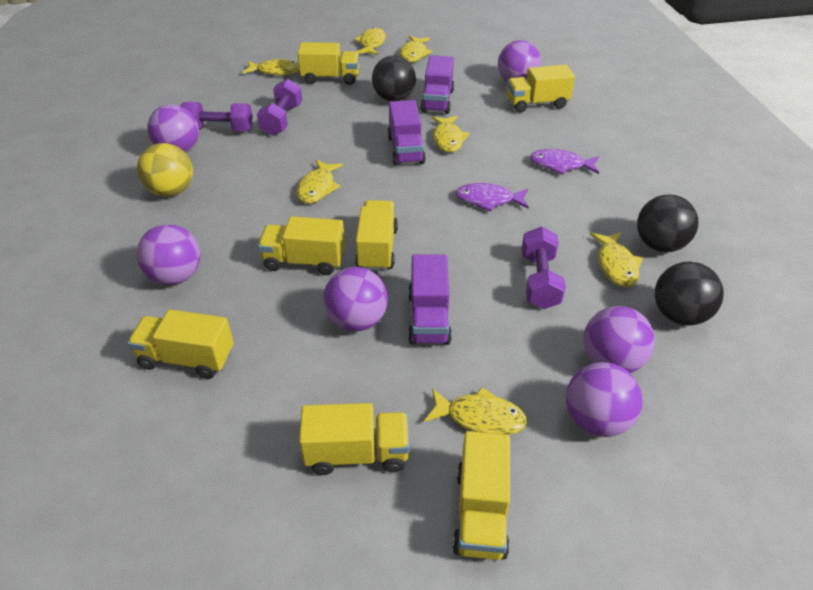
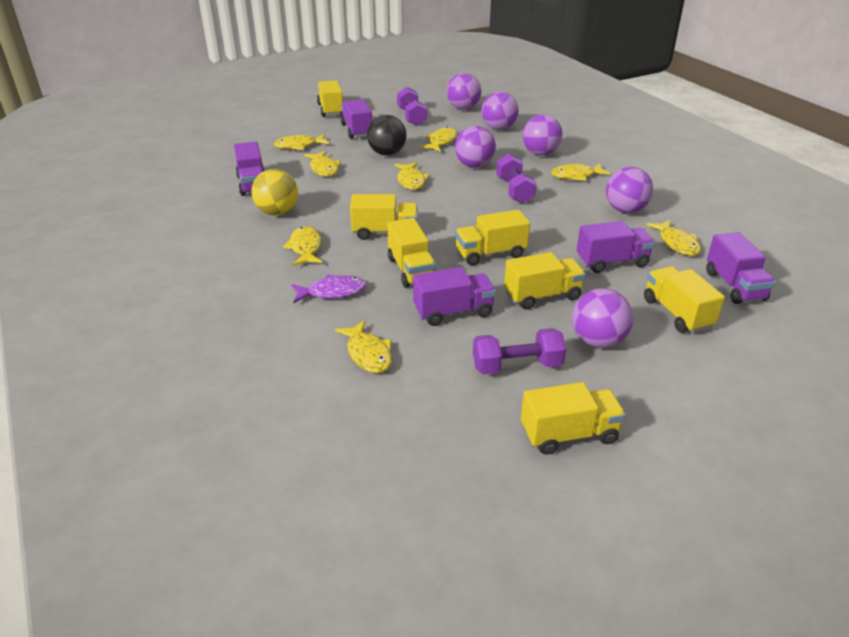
black ball: 3 -> 1
purple fish: 2 -> 1
purple truck: 3 -> 5
yellow fish: 7 -> 8

